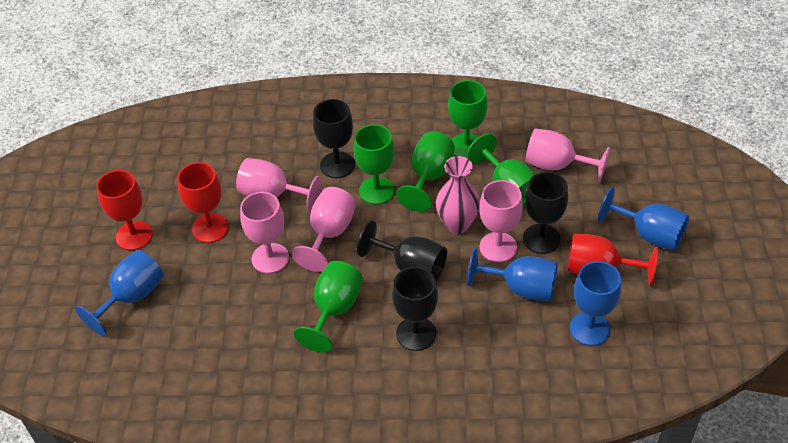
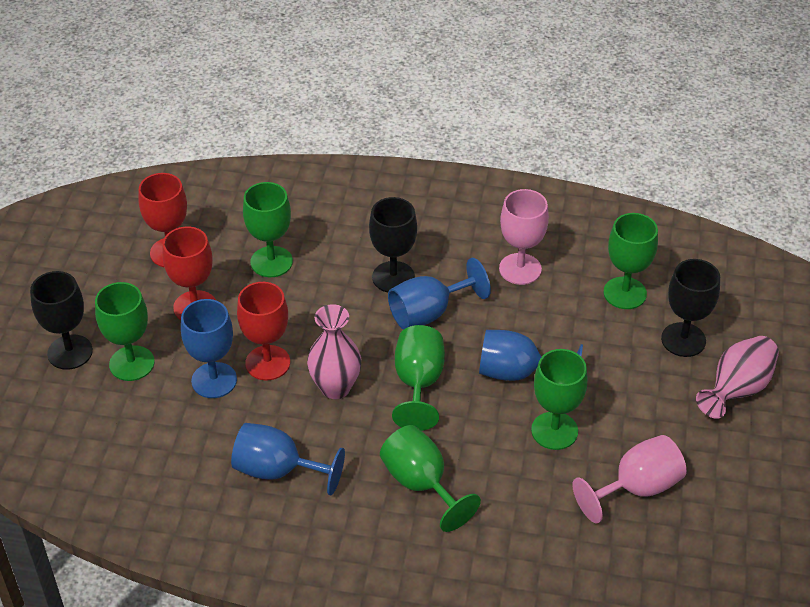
black goblet: 4 -> 3
green goblet: 5 -> 6
pink goblet: 5 -> 2
pink vase: 1 -> 2

